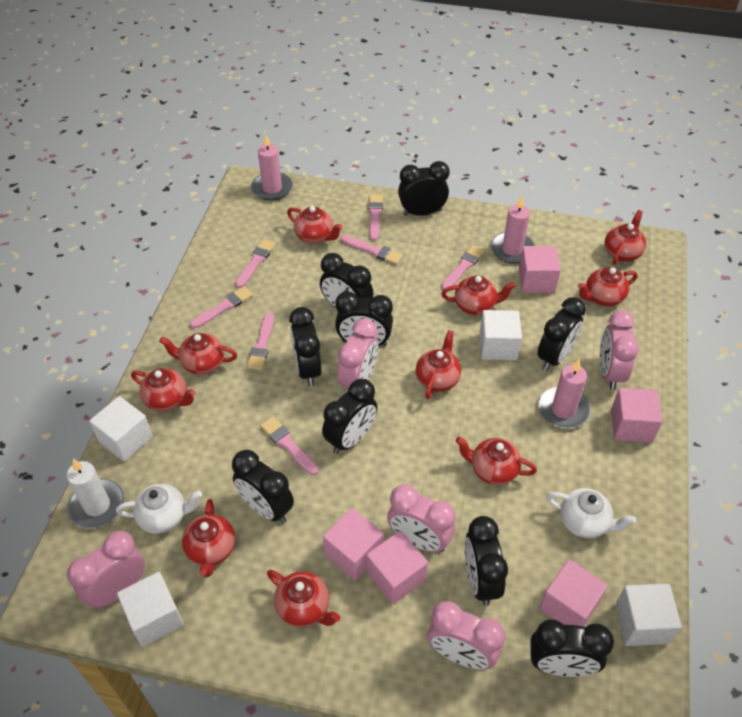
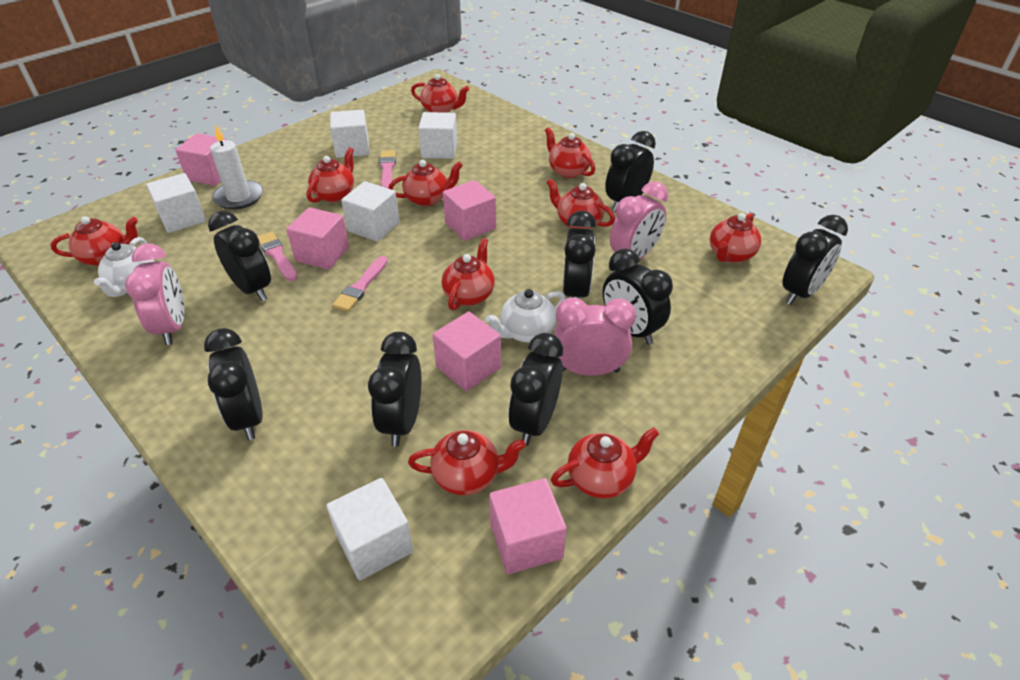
black clock: 9 -> 8
pink brush: 7 -> 3
pink candle: 3 -> 0
pink clock: 5 -> 3
white cube: 4 -> 5

